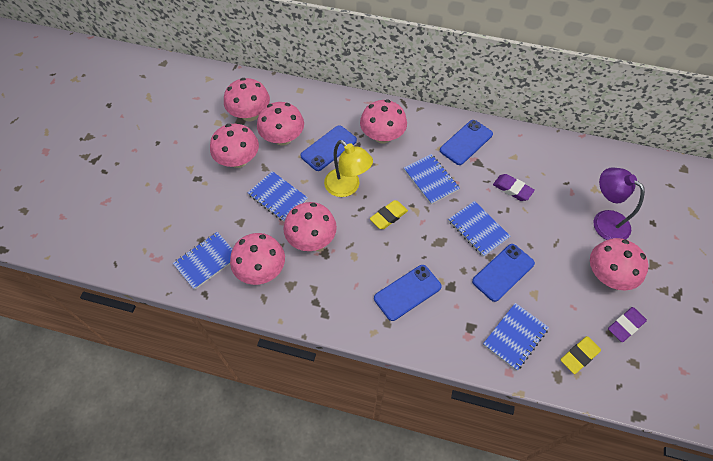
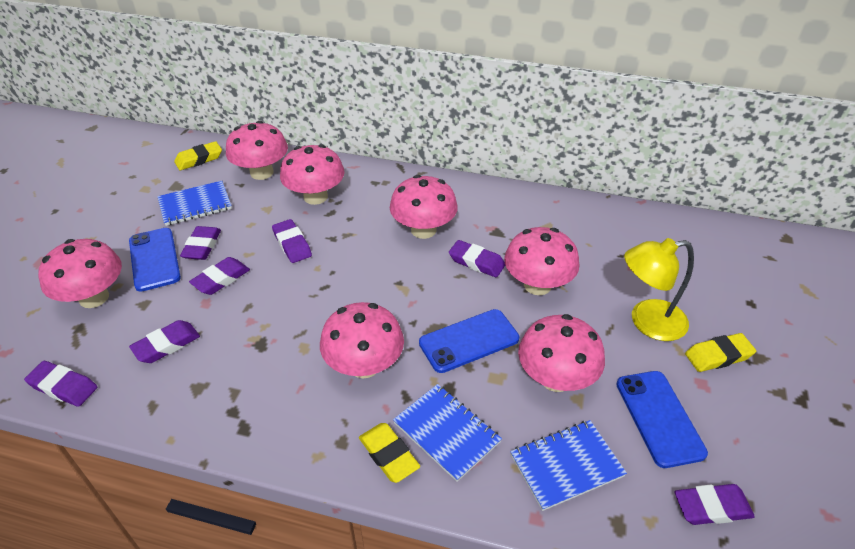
blue notebook: 5 -> 3
blue phone: 4 -> 3
purple eraser: 2 -> 7
purple lamp: 1 -> 0
yellow eraser: 2 -> 3

